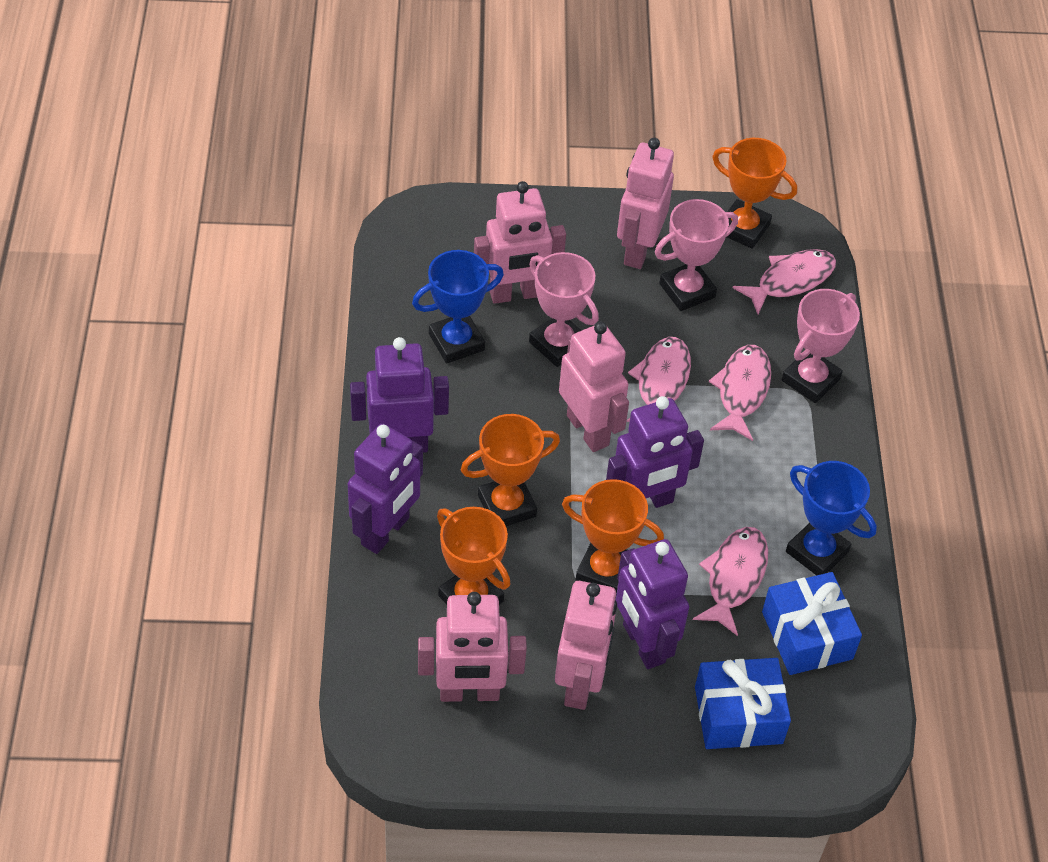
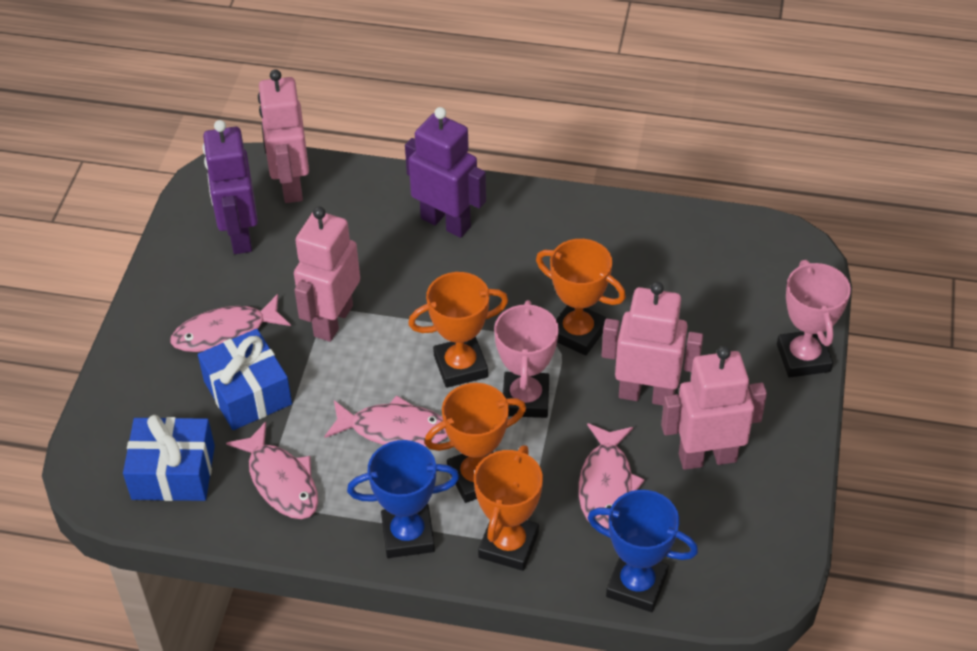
pink robot: 5 -> 4
pink trophy: 3 -> 2
purple robot: 4 -> 2

